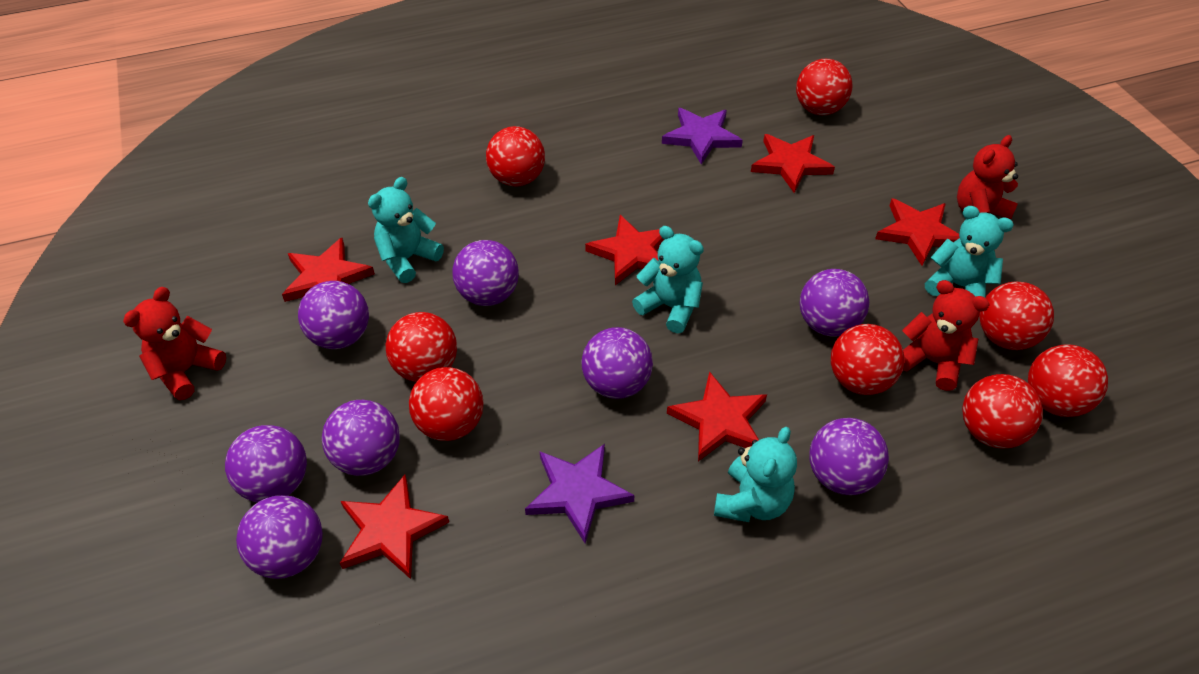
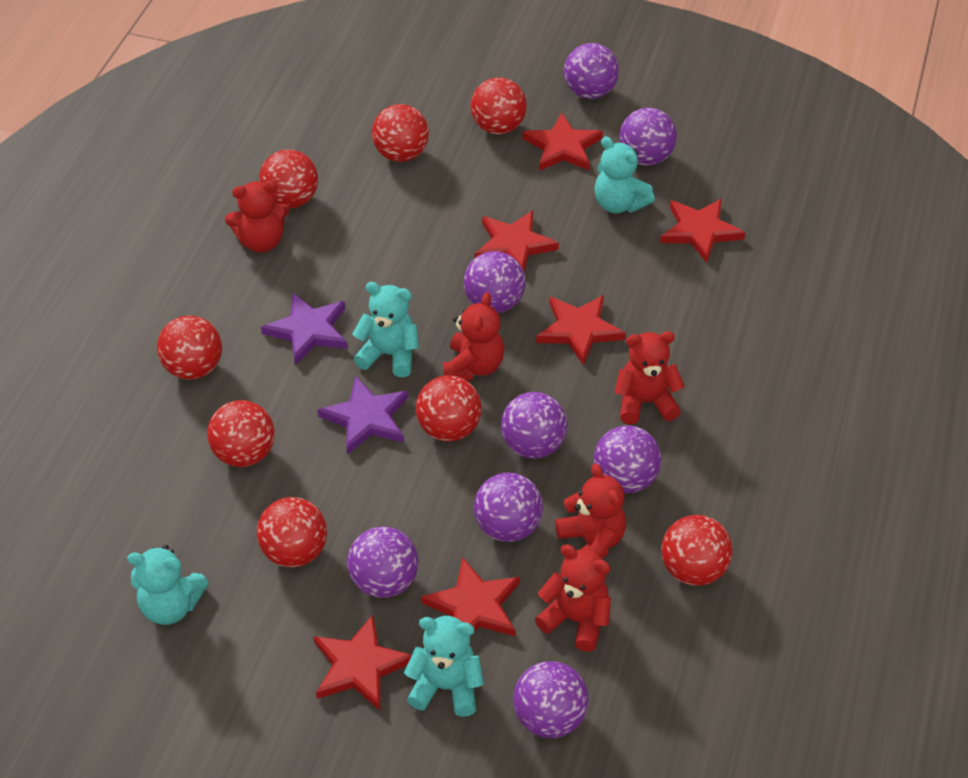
red teddy bear: 3 -> 5

